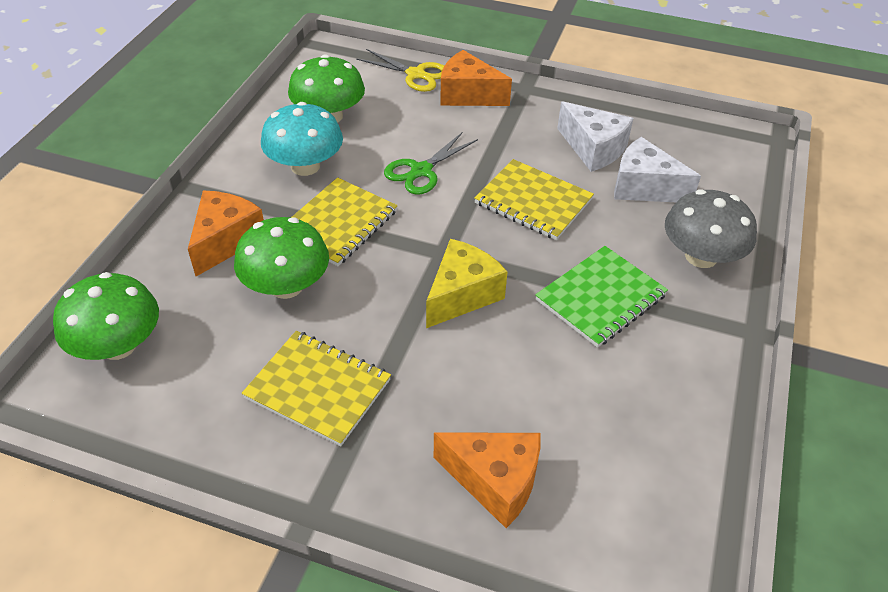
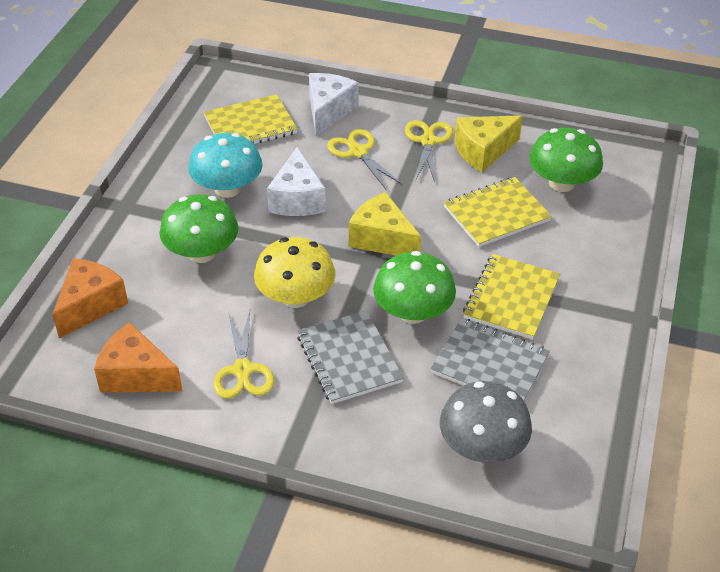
green notebook: 1 -> 0
green scissors: 1 -> 0
grey notebook: 0 -> 2
orange cheese: 3 -> 2
yellow cheese: 1 -> 2
yellow mushroom: 0 -> 1
yellow scissors: 1 -> 3

